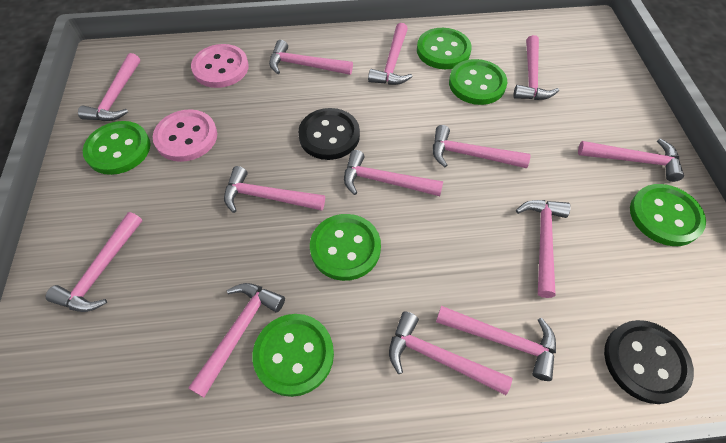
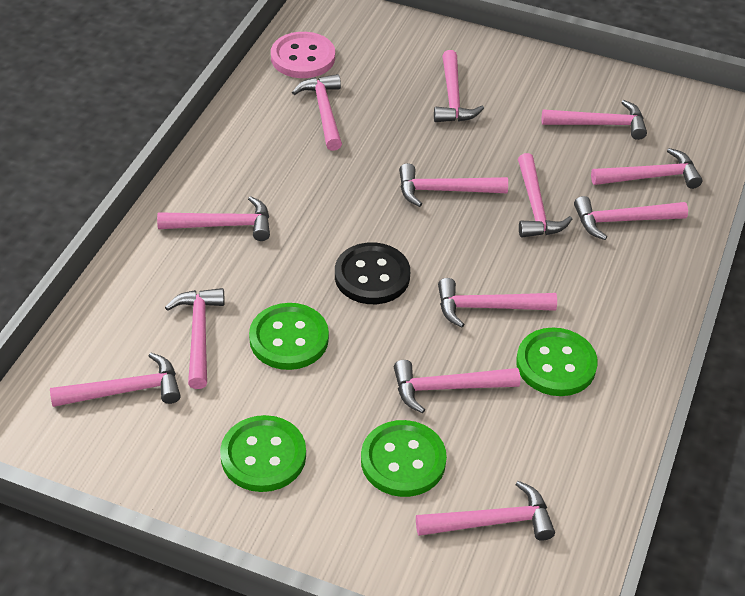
black button: 2 -> 1
green button: 6 -> 4
pink button: 2 -> 1

